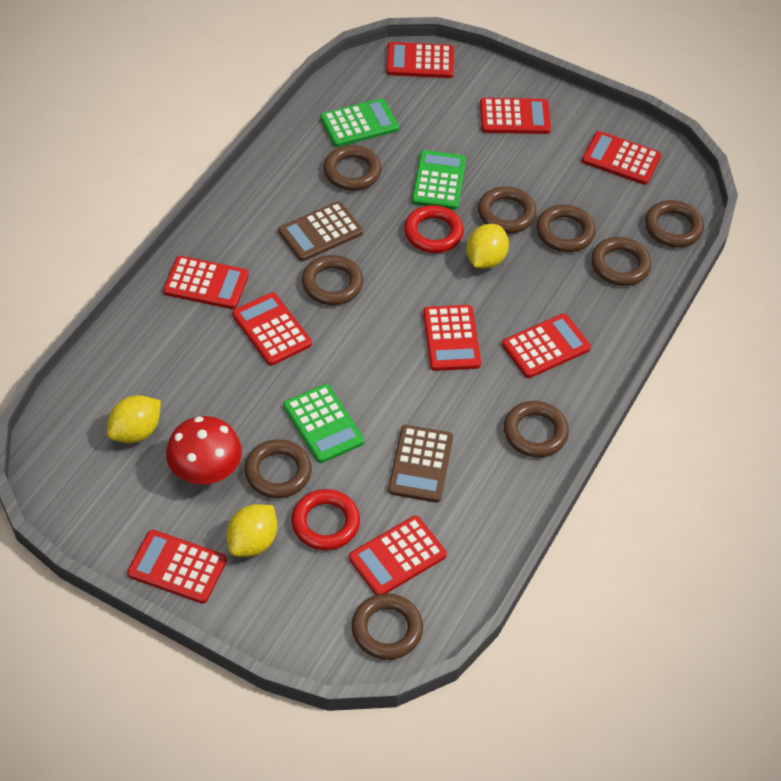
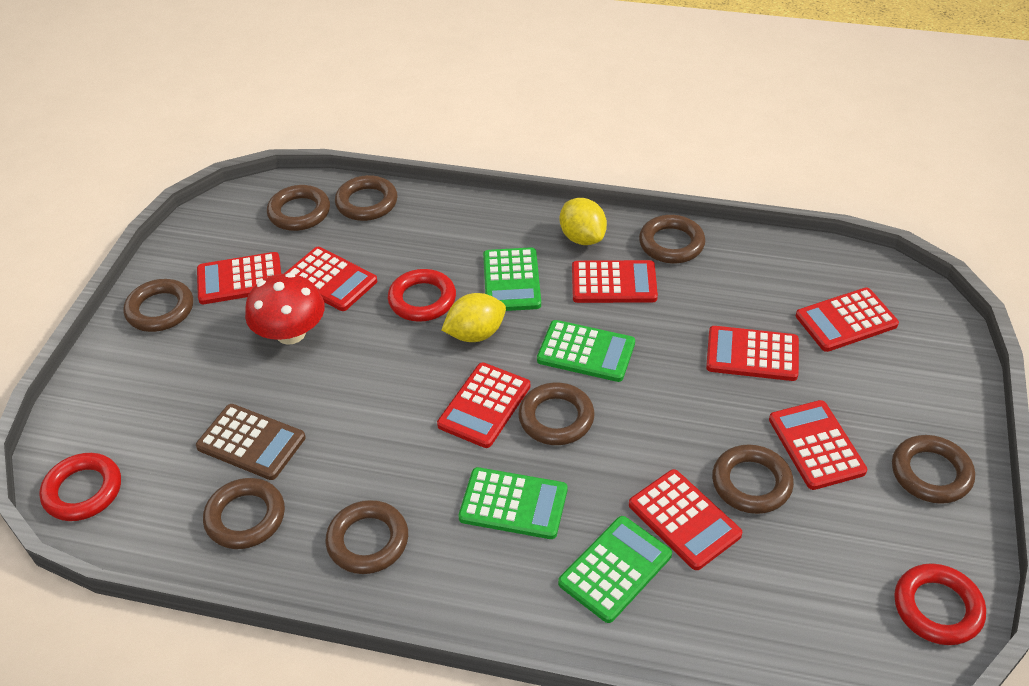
brown calculator: 2 -> 1
green calculator: 3 -> 4
red calculator: 9 -> 8
red ring: 2 -> 3
yellow lemon: 3 -> 2

